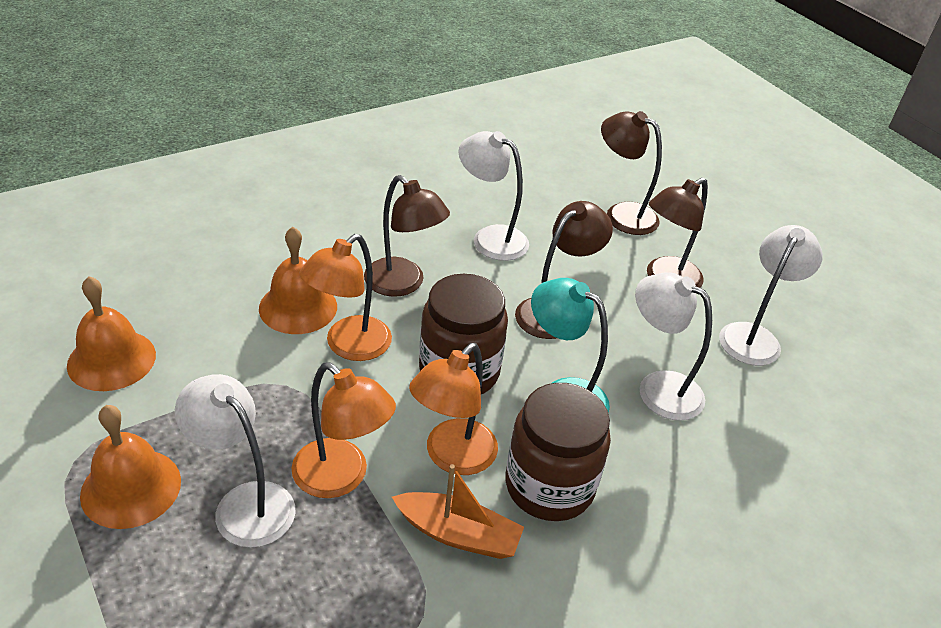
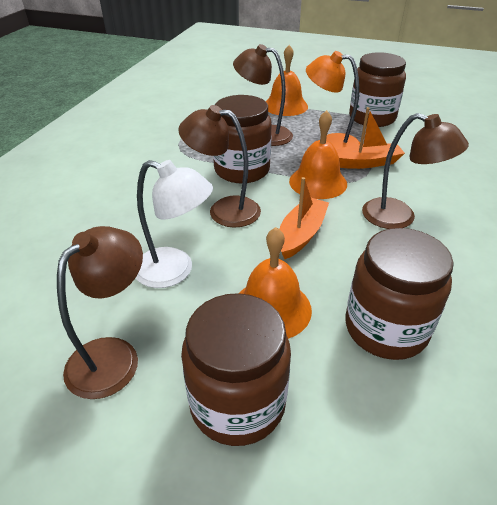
brown jar: 2 -> 4
orange boat: 1 -> 2
orange lamp: 3 -> 1
turquoise lamp: 1 -> 0
white lamp: 4 -> 1

